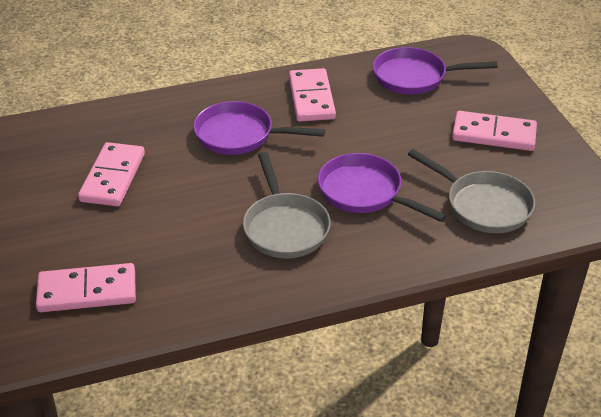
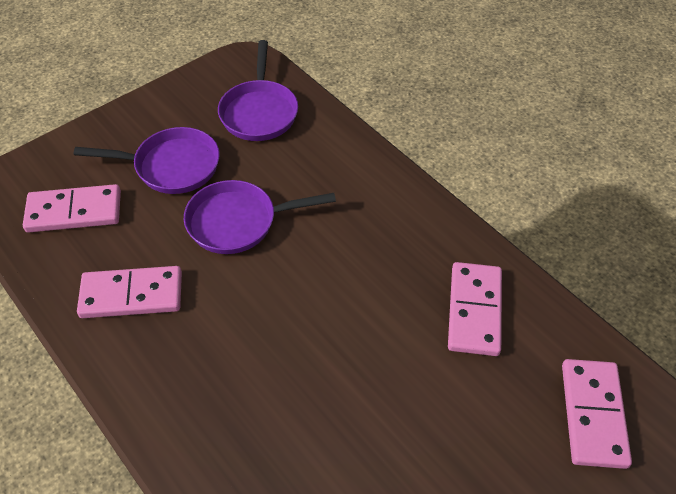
grey pan: 2 -> 0

